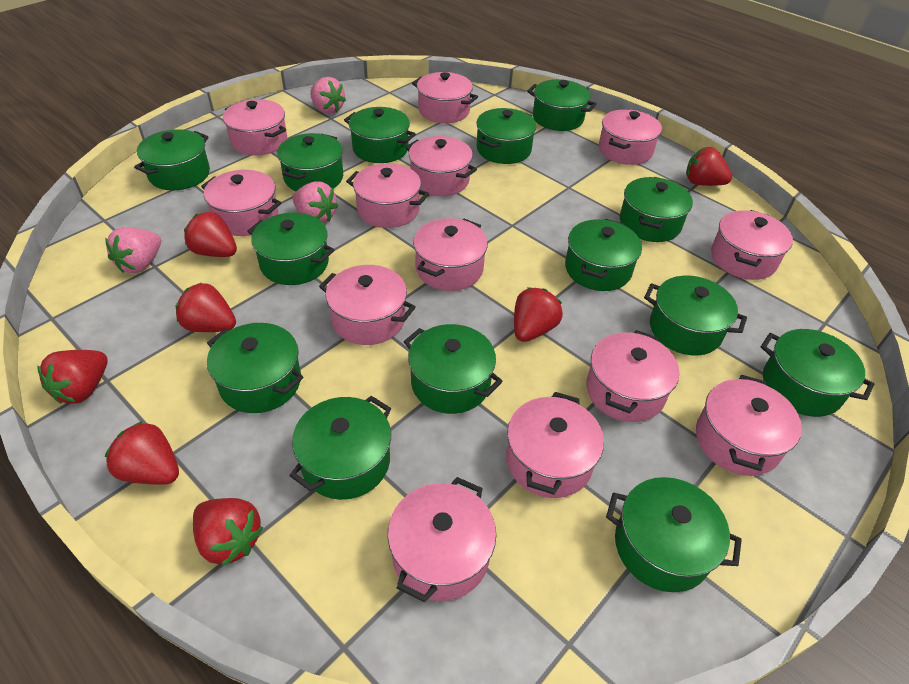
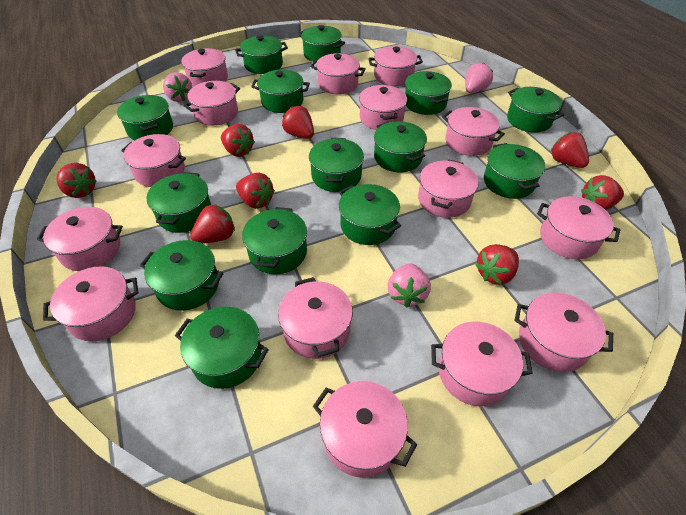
pink pot: 13 -> 15
red strawberry: 7 -> 8

